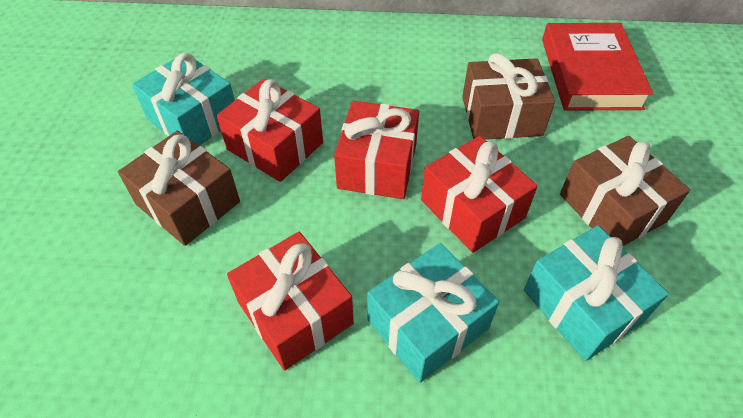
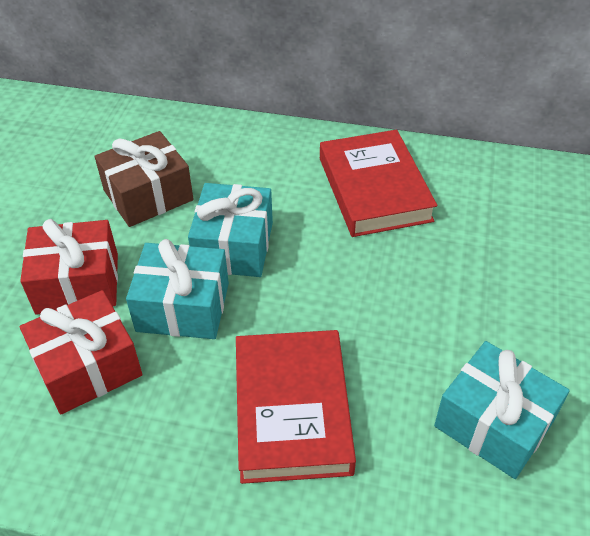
brown gift: 3 -> 1
red book: 1 -> 2
red gift: 4 -> 2

